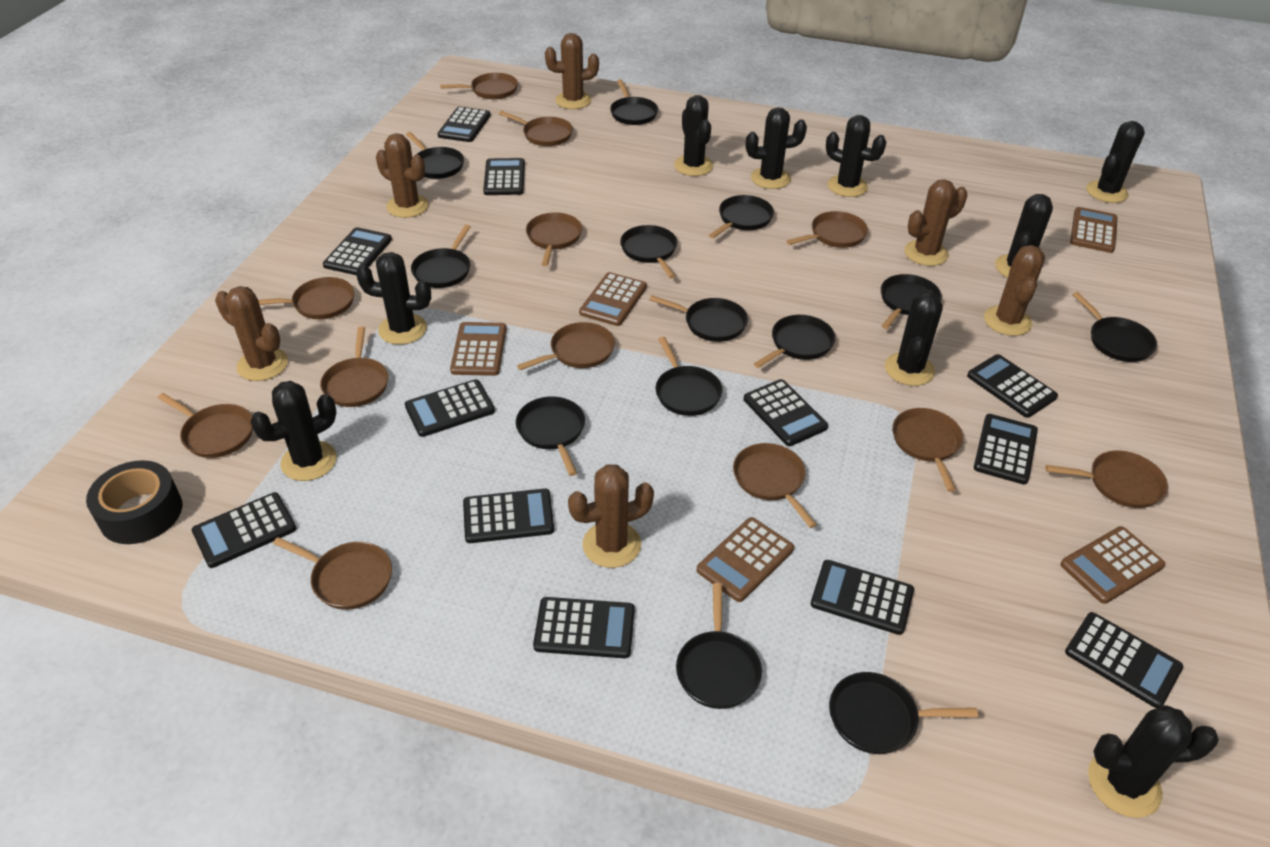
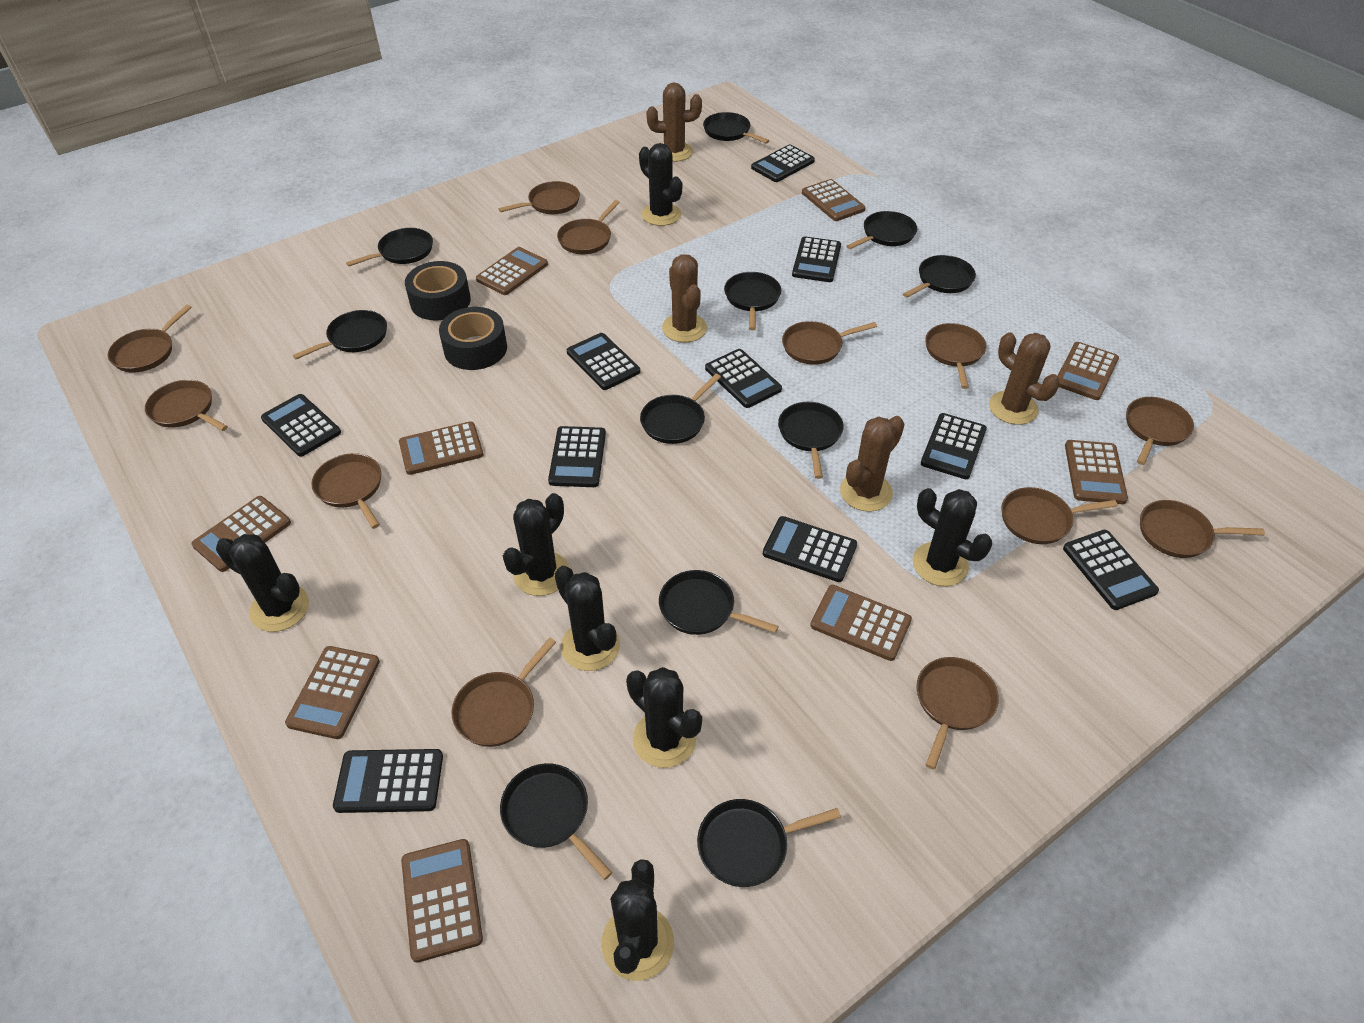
black cactus: 9 -> 7
black calculator: 12 -> 10
black pan: 13 -> 11
black tape: 1 -> 2
brown cactus: 6 -> 4
brown calculator: 5 -> 9

